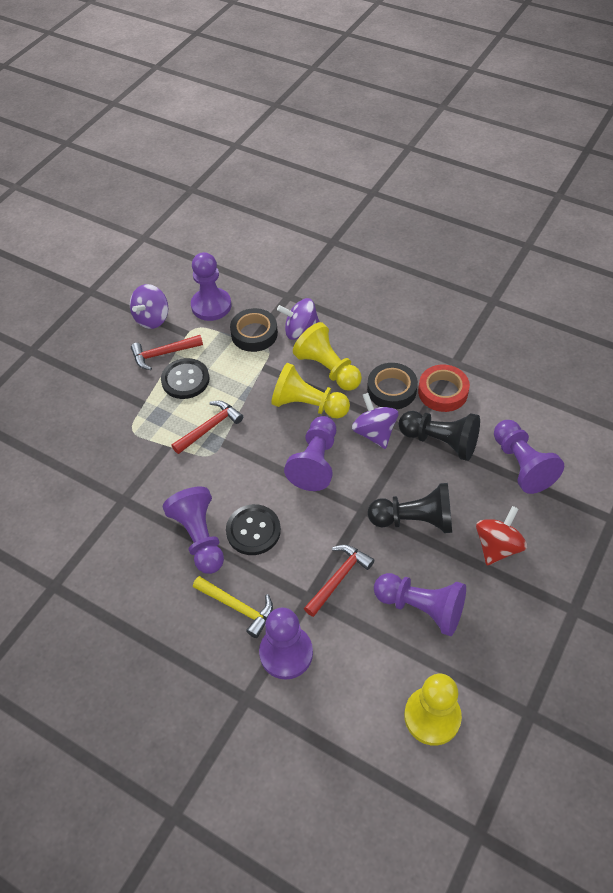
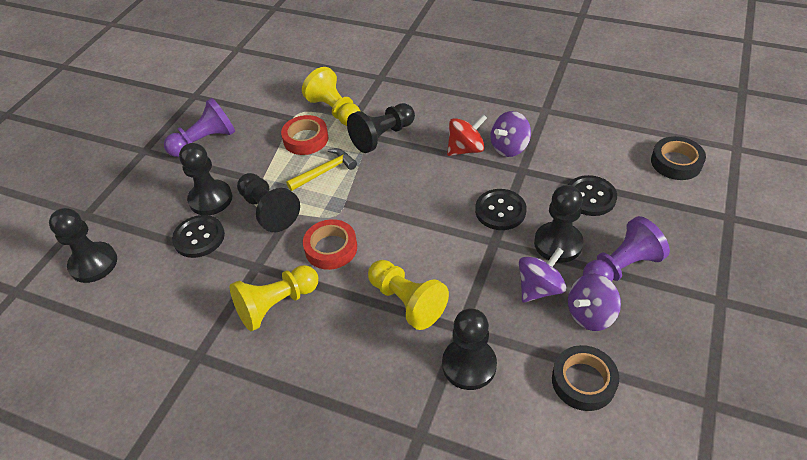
black button: 2 -> 3
black pawn: 2 -> 6
purple pawn: 6 -> 2
red hammer: 3 -> 0
red tape: 1 -> 2

